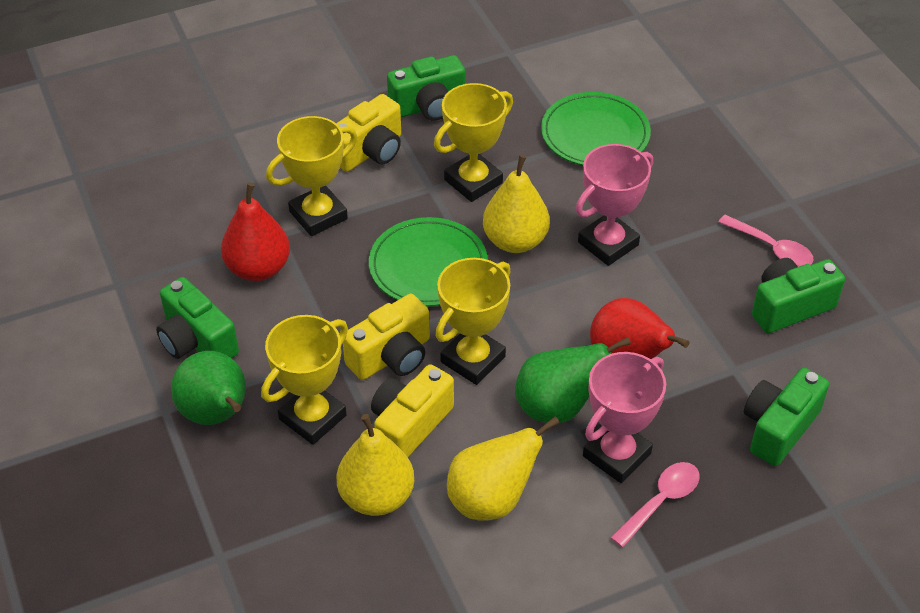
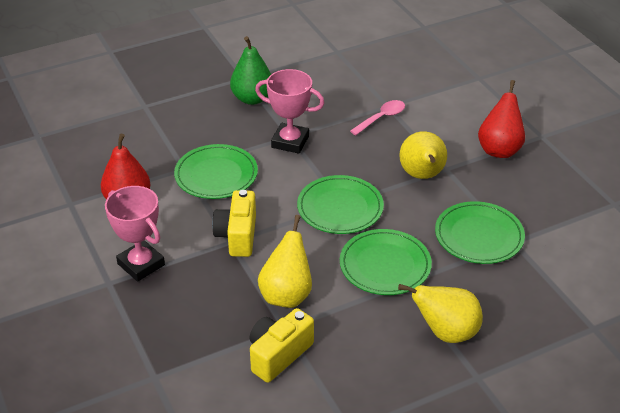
green camera: 4 -> 0
green pear: 2 -> 1
green plate: 2 -> 4
pink spoon: 2 -> 1
yellow camera: 3 -> 2
yellow trophy: 4 -> 0

